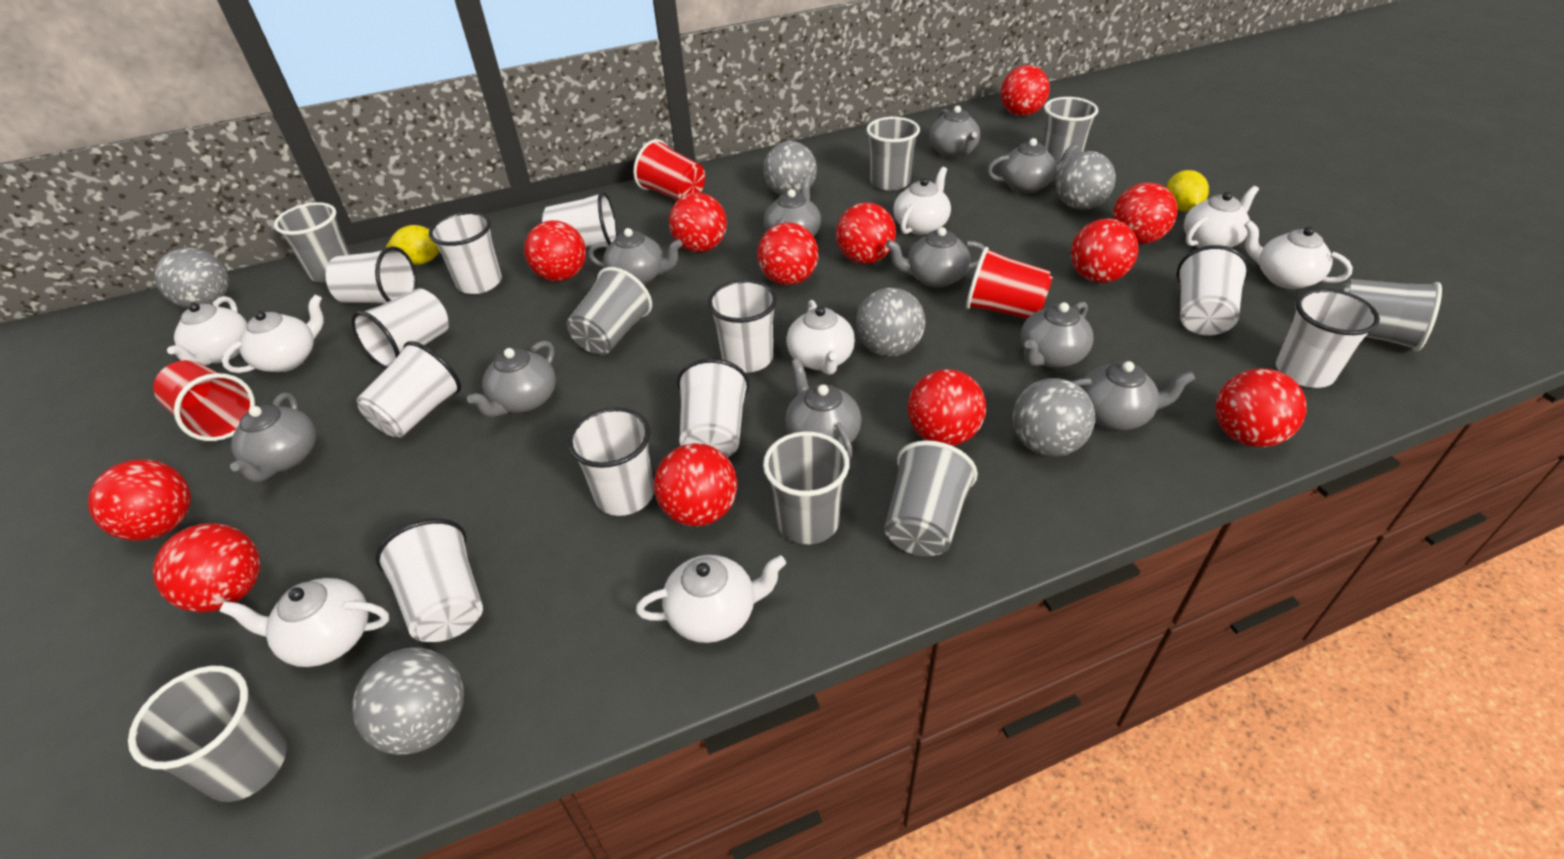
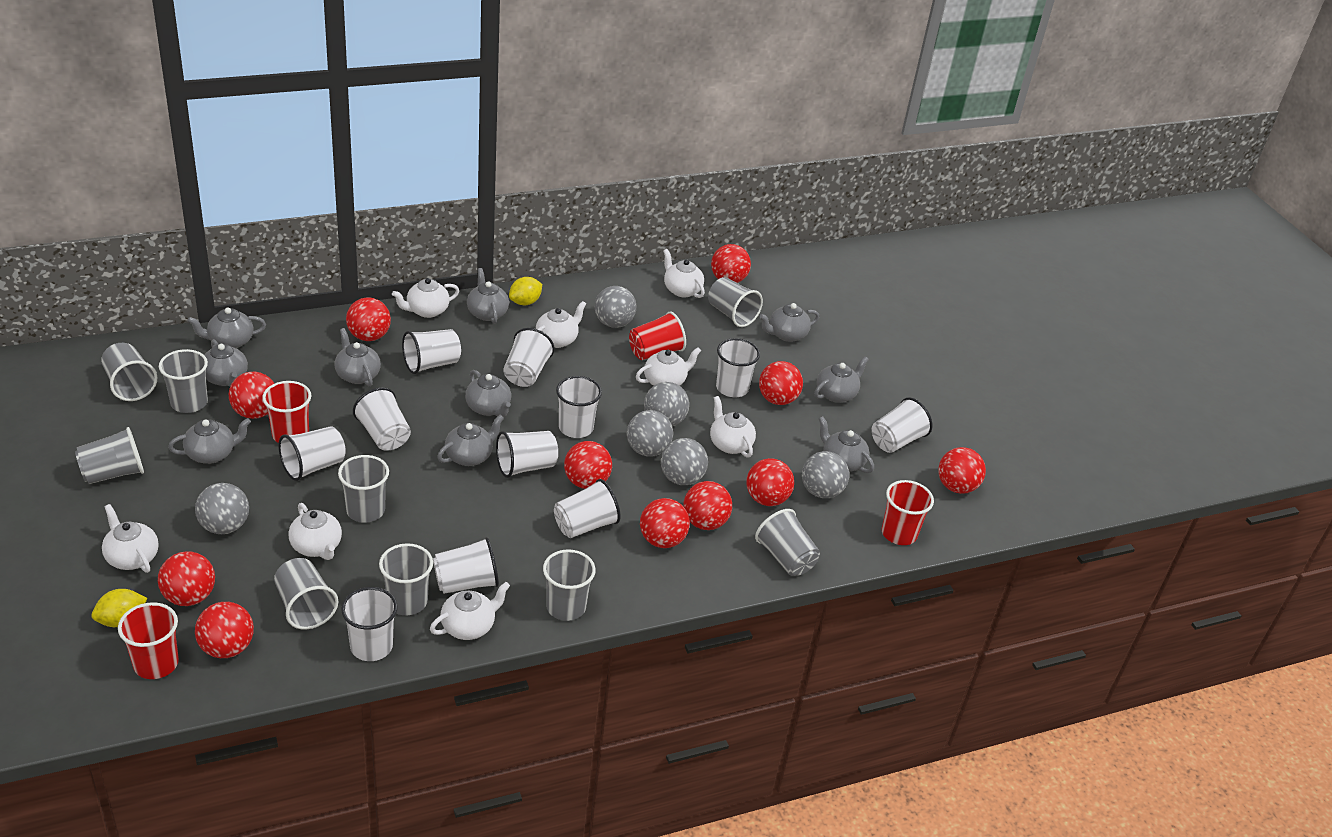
grey cup: 8 -> 9
red ball: 12 -> 11
red cup: 3 -> 4

